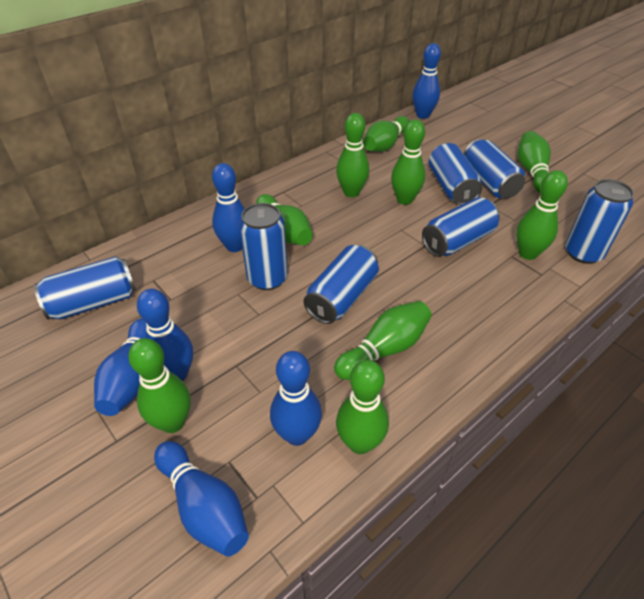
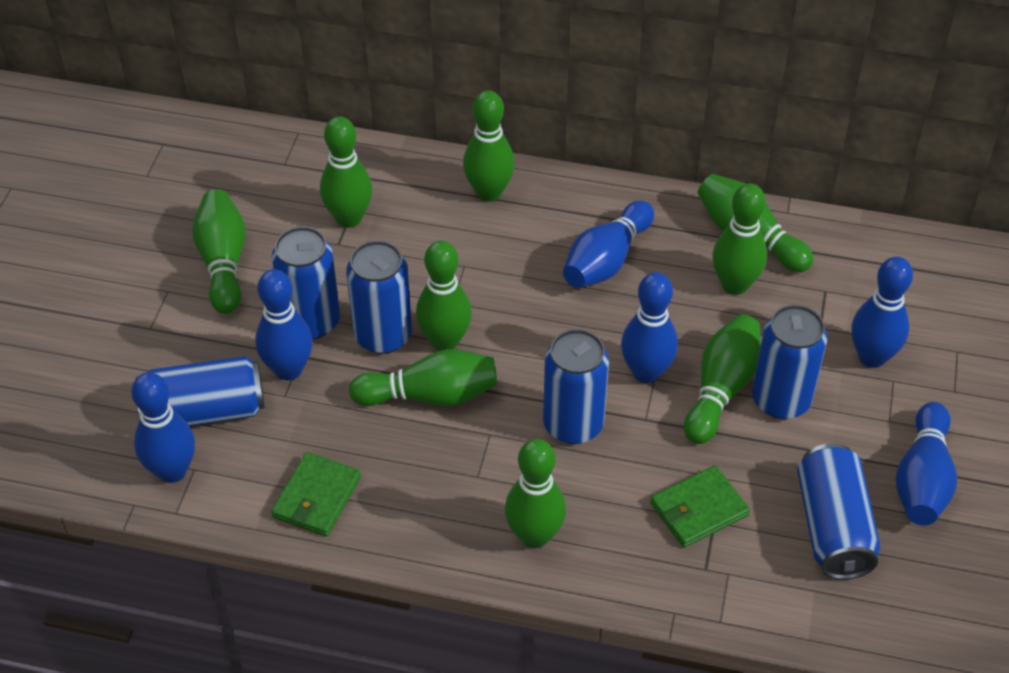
blue can: 7 -> 6
green wallet: 0 -> 2

